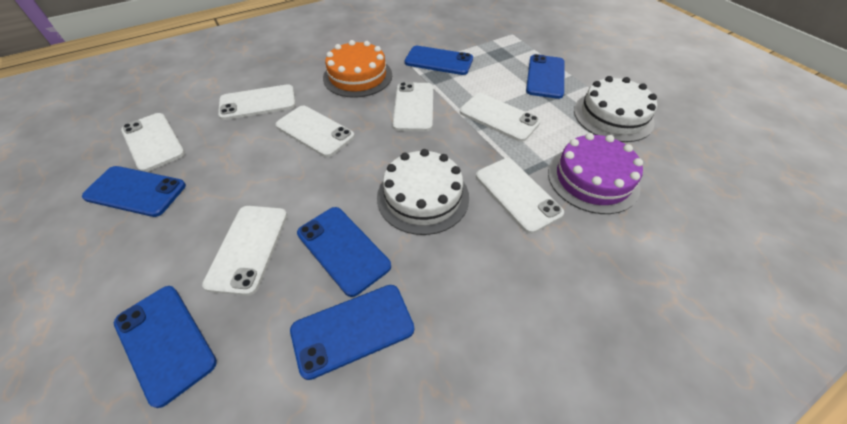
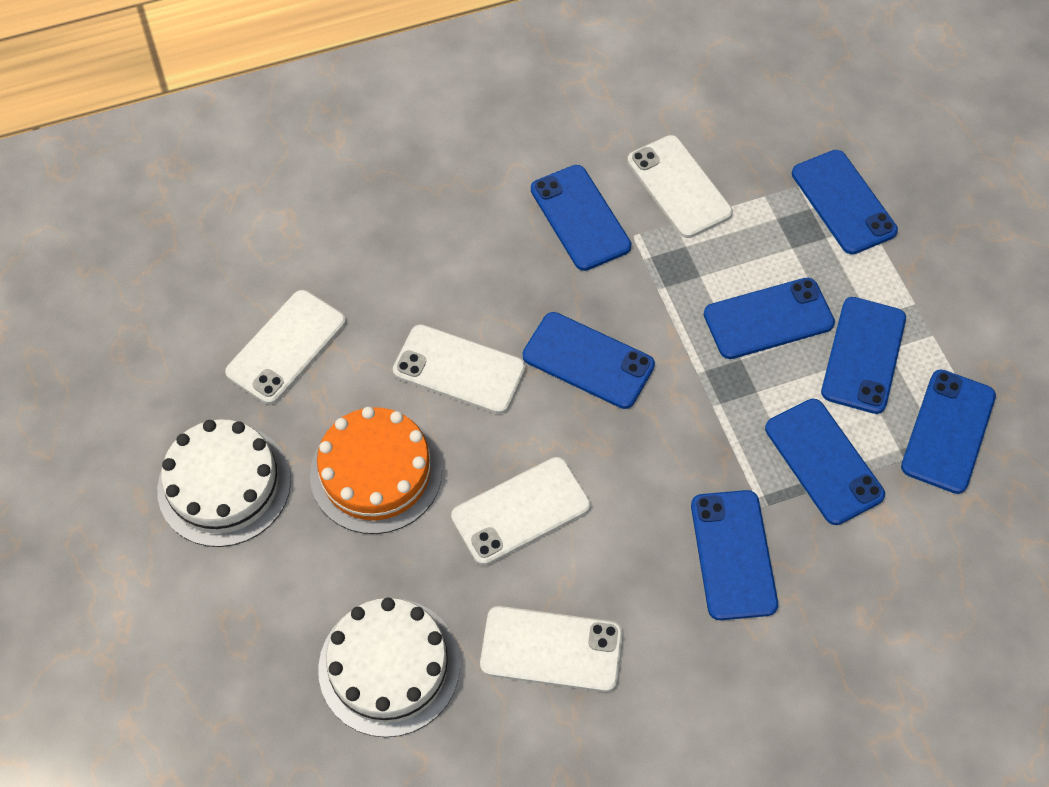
blue phone: 6 -> 8
purple cake: 1 -> 0
white phone: 7 -> 5

